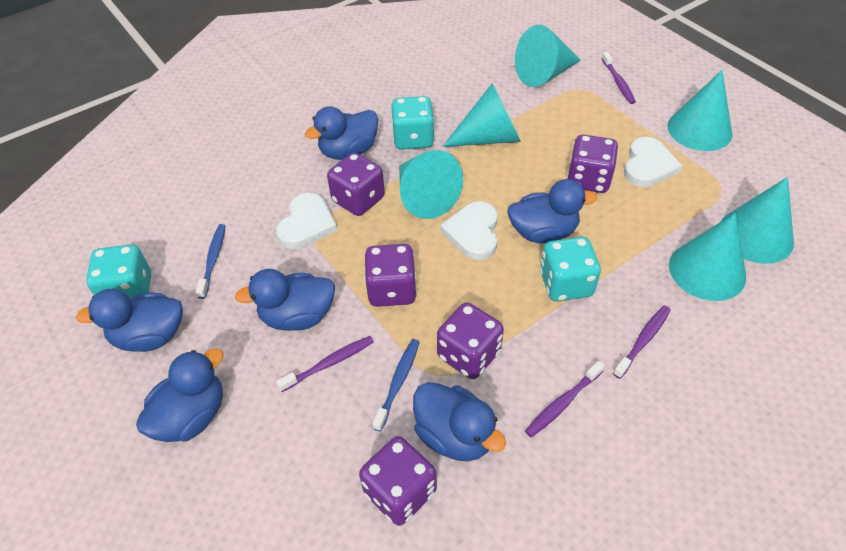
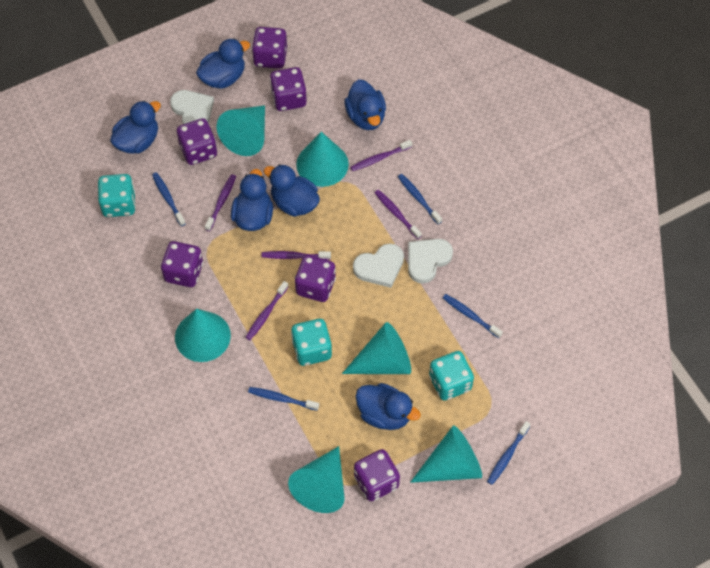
blue toothbrush: 2 -> 5
purple dice: 5 -> 6
purple toothbrush: 4 -> 5

